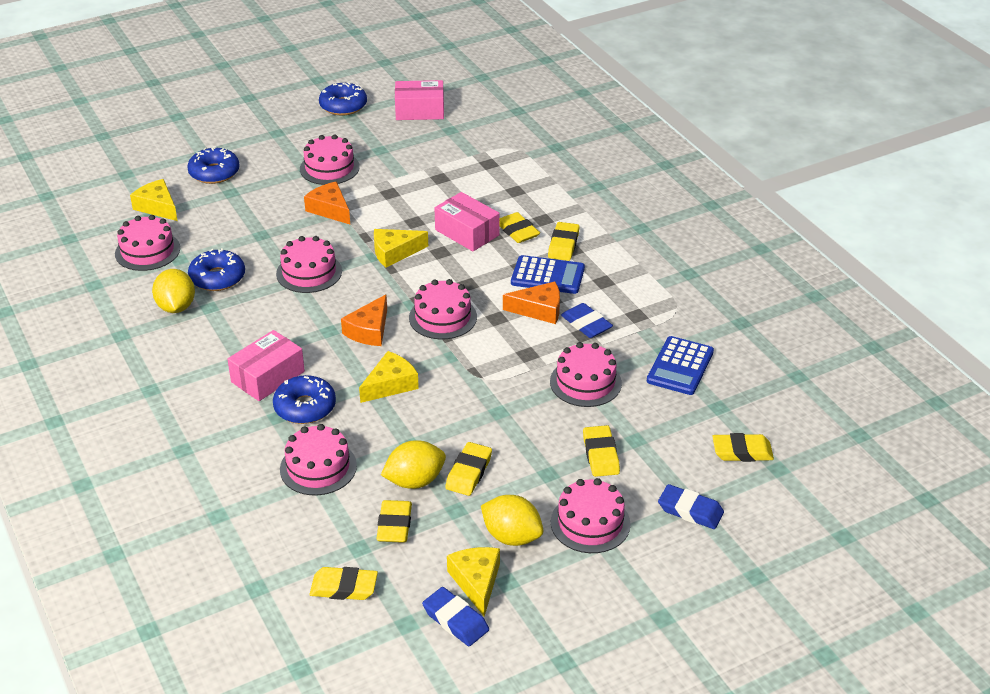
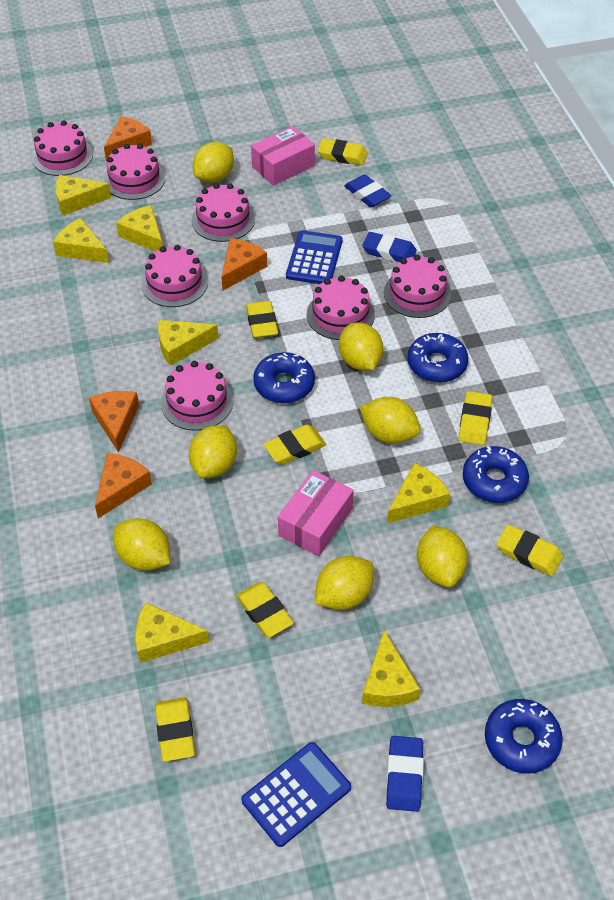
orange cheese: 3 -> 4
pink box: 3 -> 2
yellow cheese: 4 -> 7
yellow lemon: 3 -> 7

